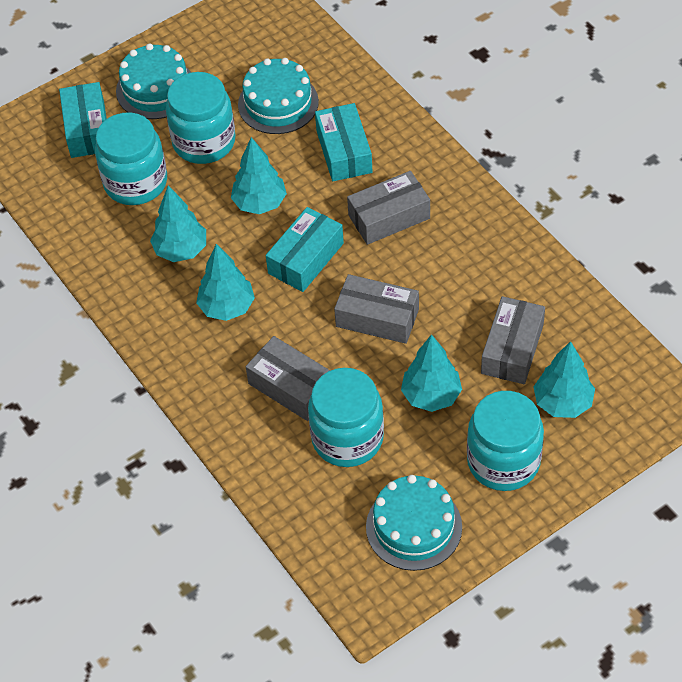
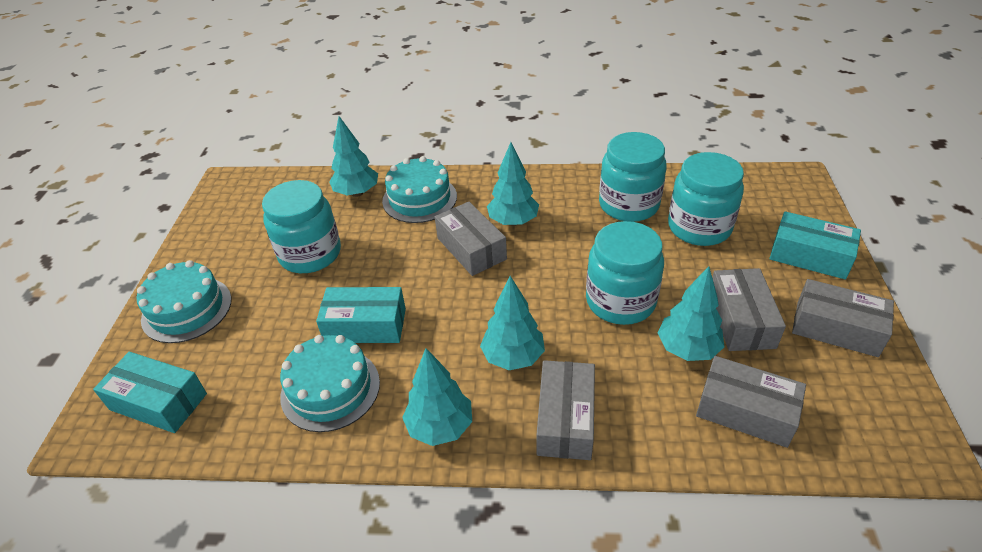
grey box: 4 -> 5

